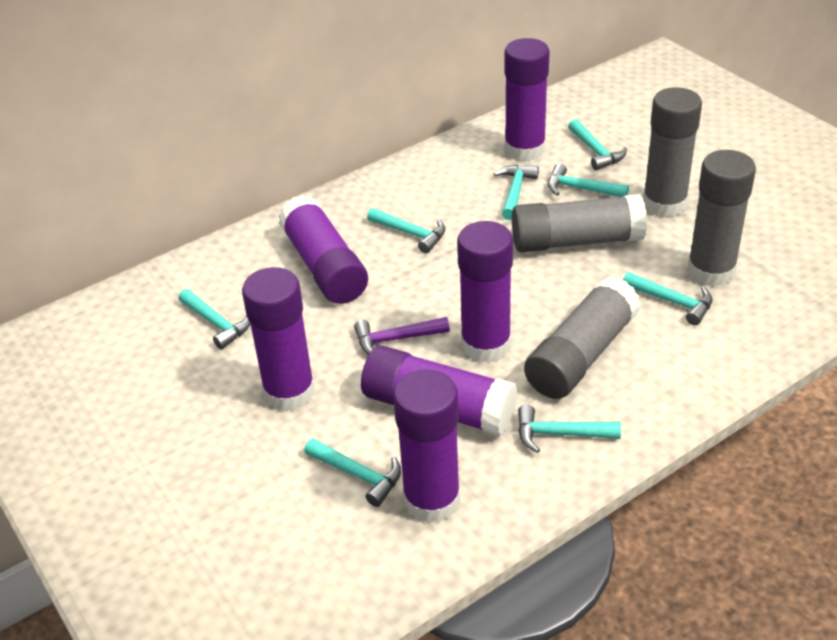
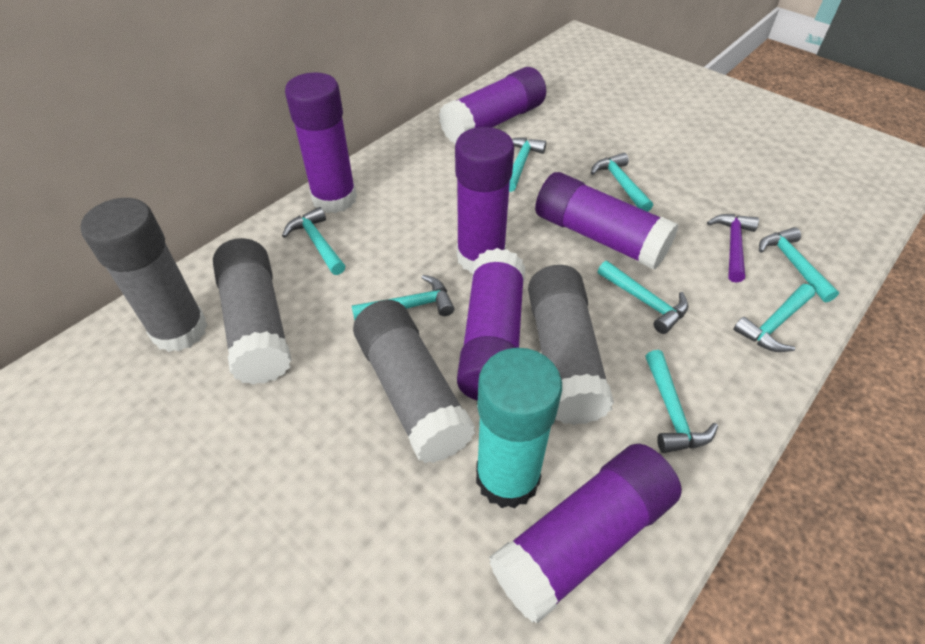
turquoise glue stick: 0 -> 1

